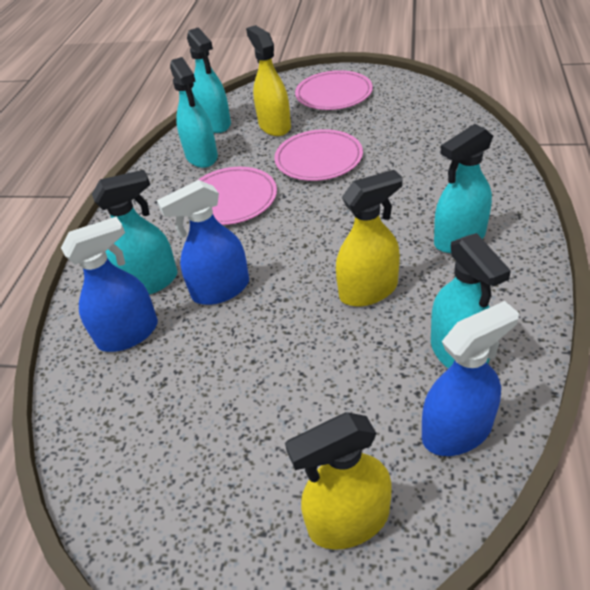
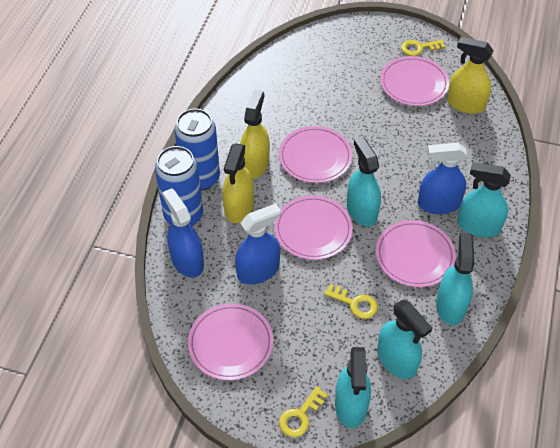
blue can: 0 -> 2
pink plate: 3 -> 5
yellow key: 0 -> 3

